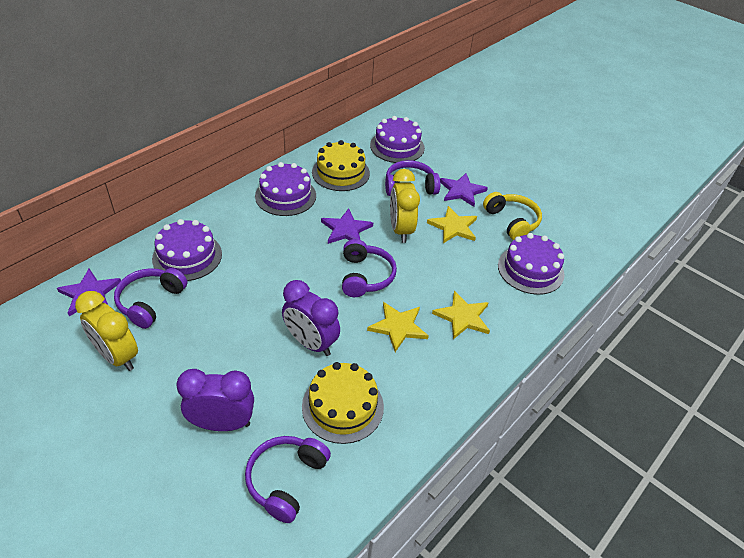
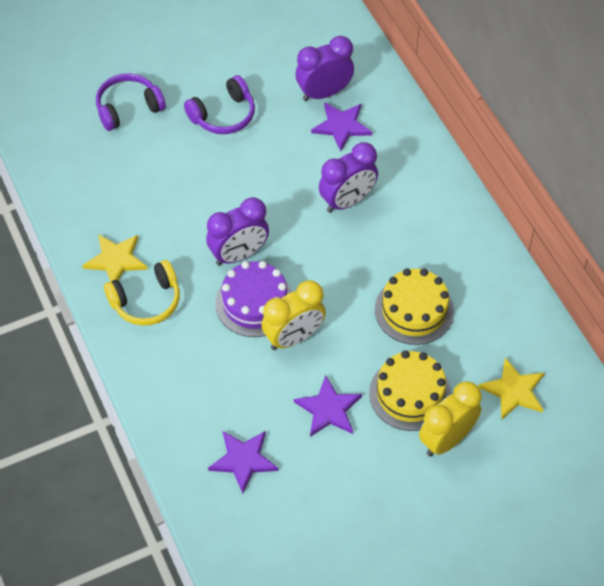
purple cake: 4 -> 1
purple clock: 2 -> 3
purple headphones: 4 -> 2
yellow star: 3 -> 2

